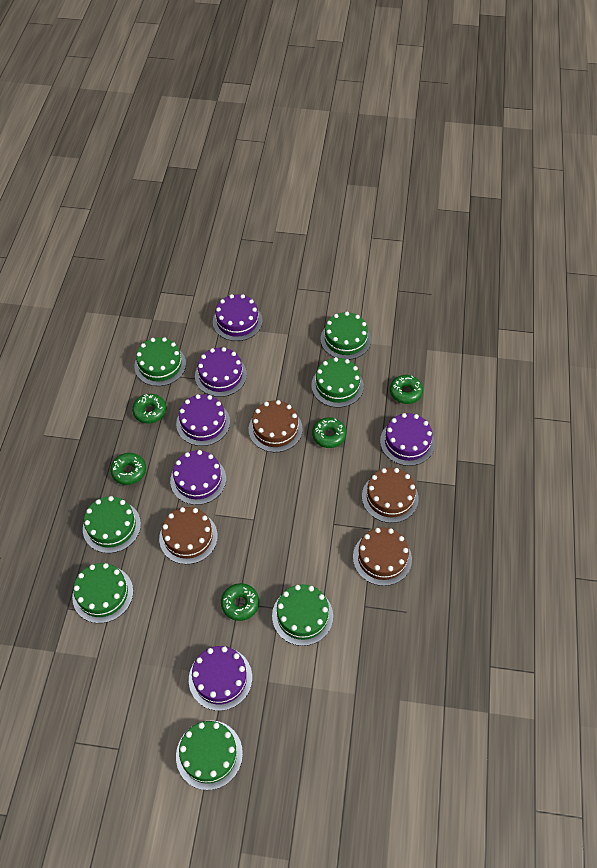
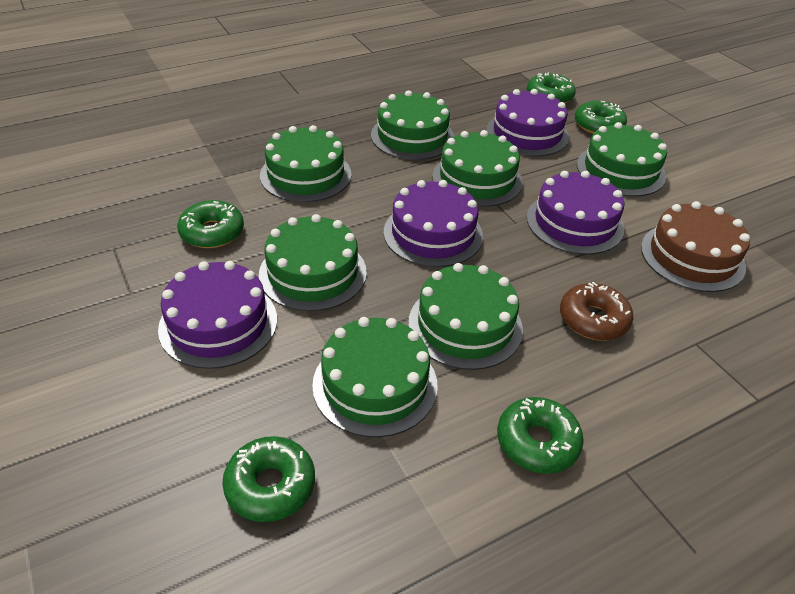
brown cake: 4 -> 1
brown donut: 0 -> 1
purple cake: 6 -> 4

